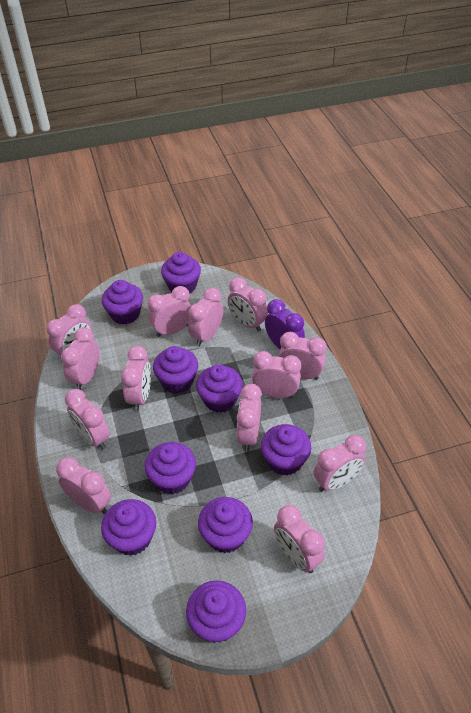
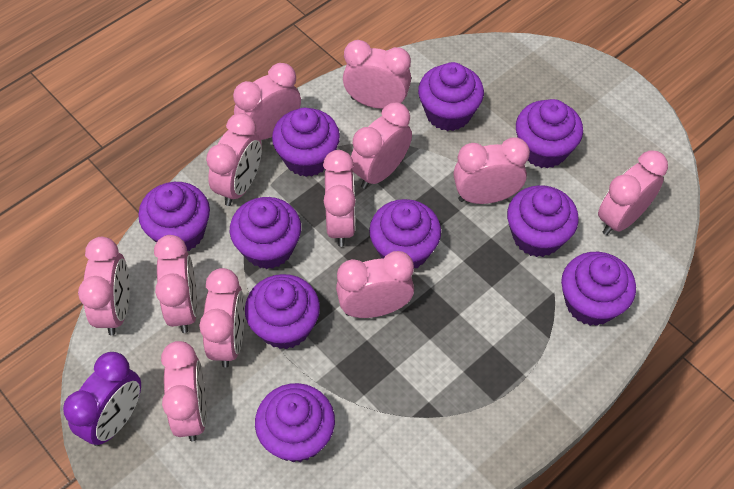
pink clock: 13 -> 12
purple cupcake: 9 -> 10

